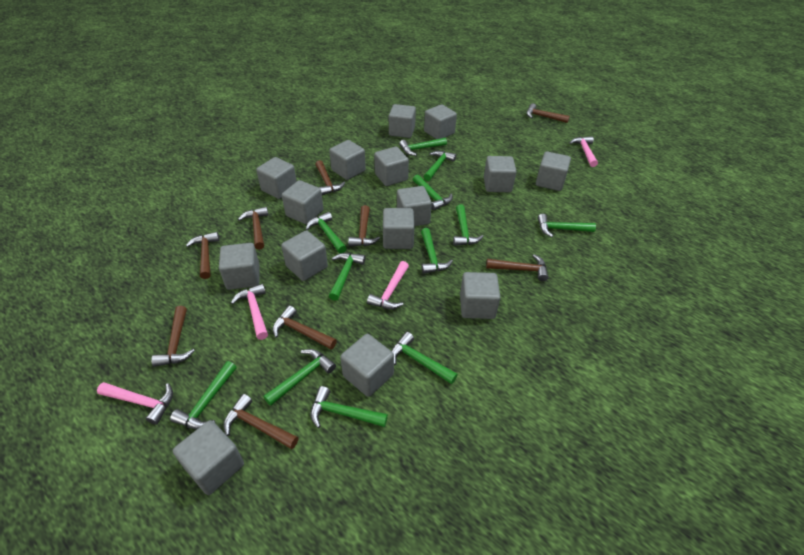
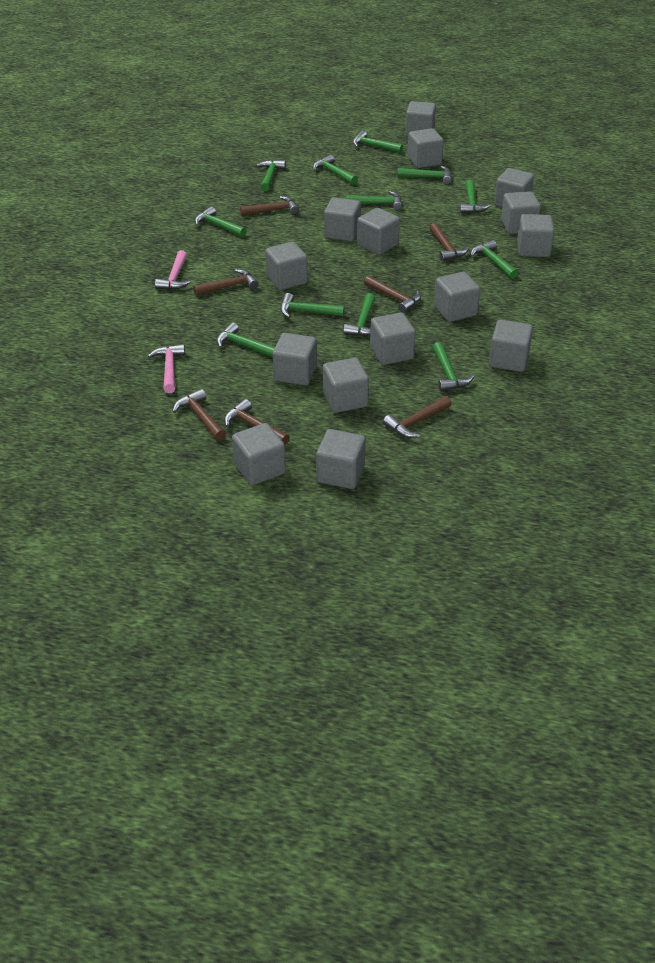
brown hammer: 9 -> 7
pink hammer: 4 -> 2

